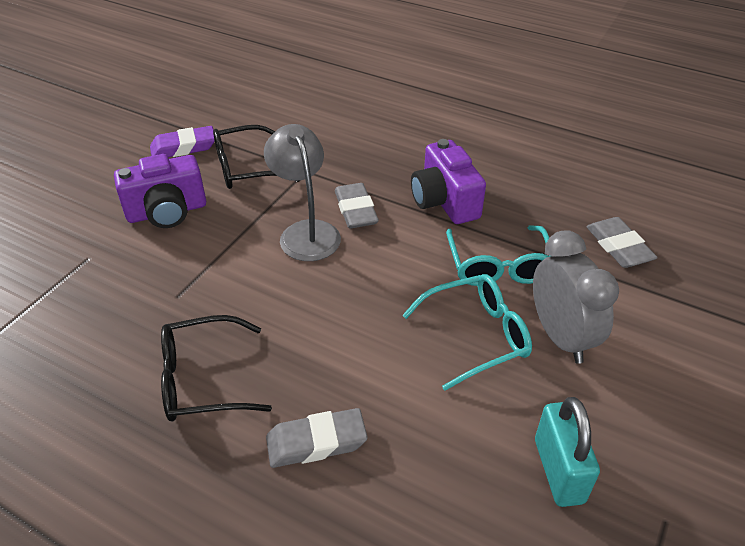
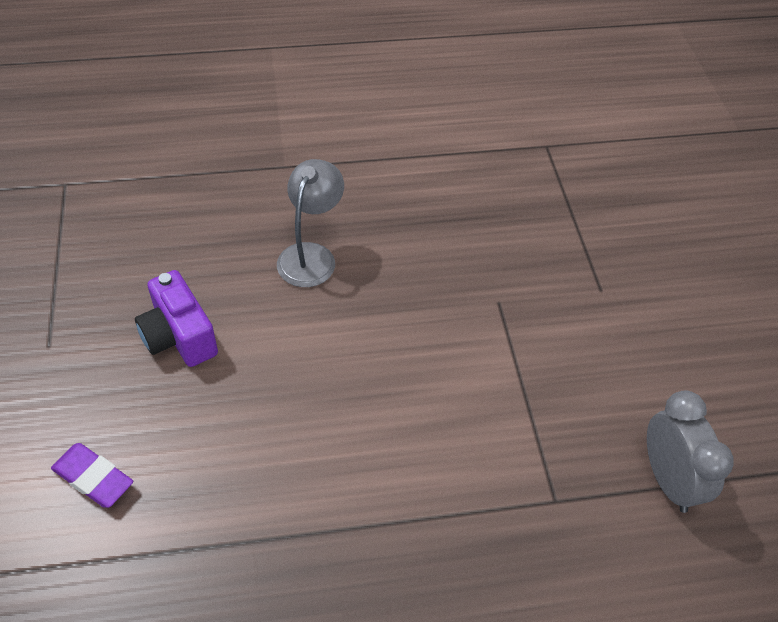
black glasses: 2 -> 0
grey eraser: 3 -> 0
purple camera: 2 -> 1
turquoise glasses: 2 -> 0
turquoise padlock: 1 -> 0

